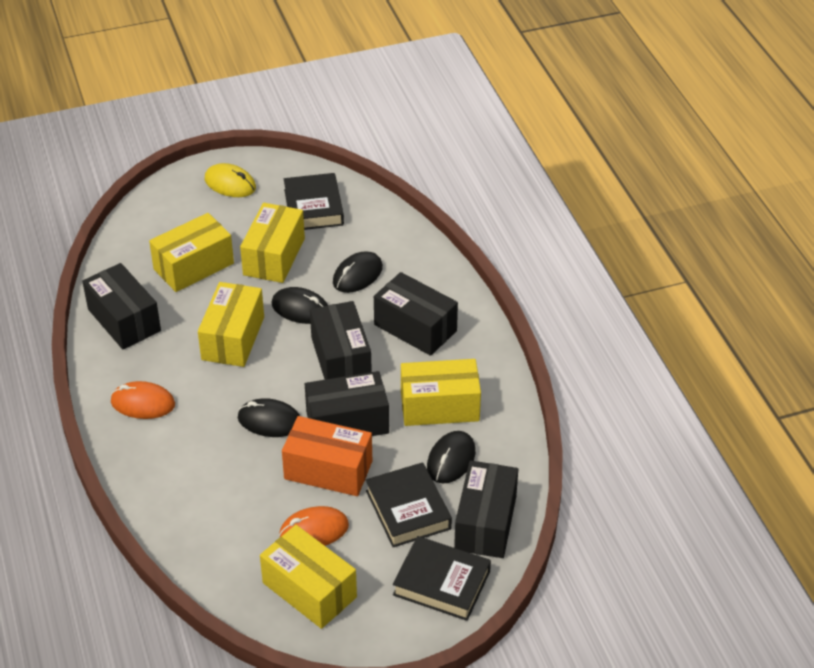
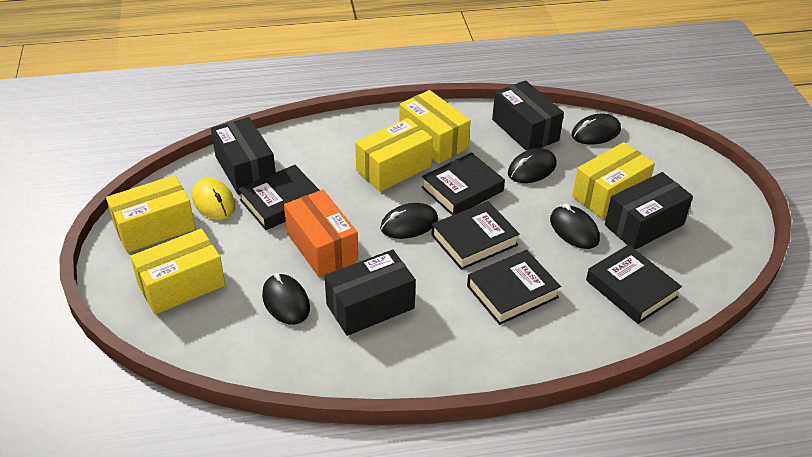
black book: 3 -> 5
black box: 5 -> 4
black mouse: 4 -> 5
orange mouse: 2 -> 0

